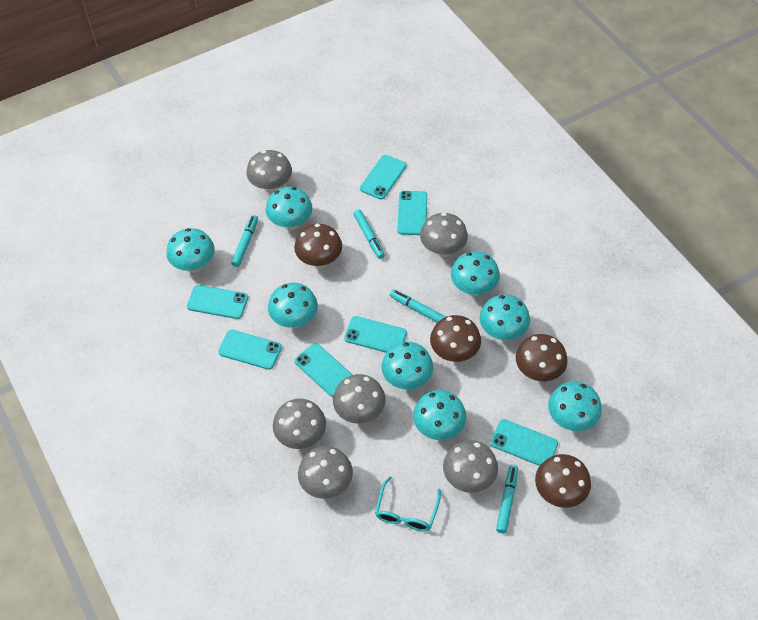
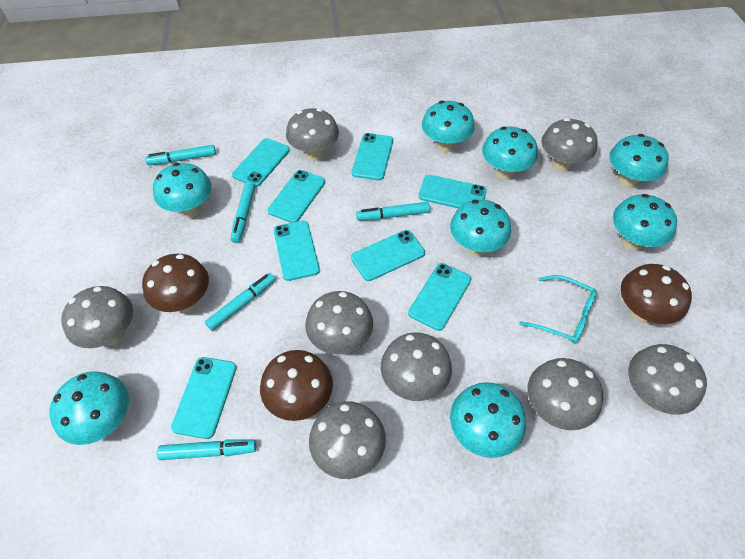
brown mushroom: 4 -> 3
grey mushroom: 6 -> 8
turquoise marker: 4 -> 5
turquoise phone: 7 -> 8

